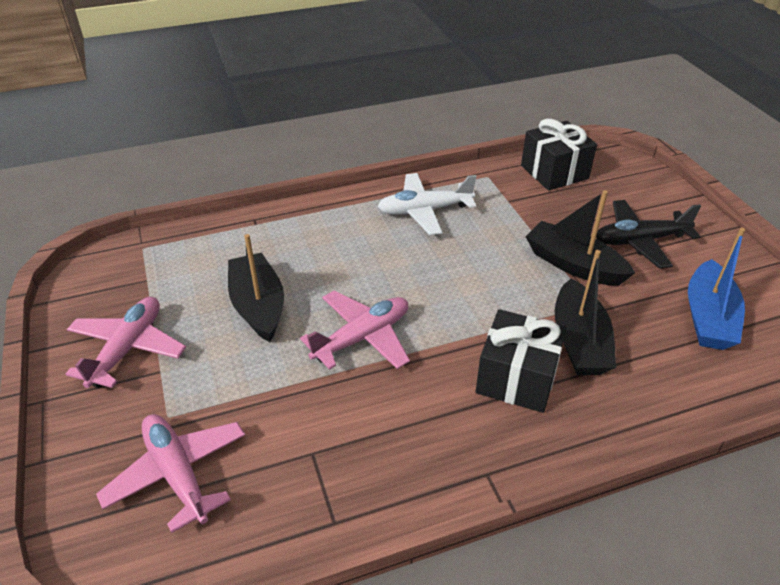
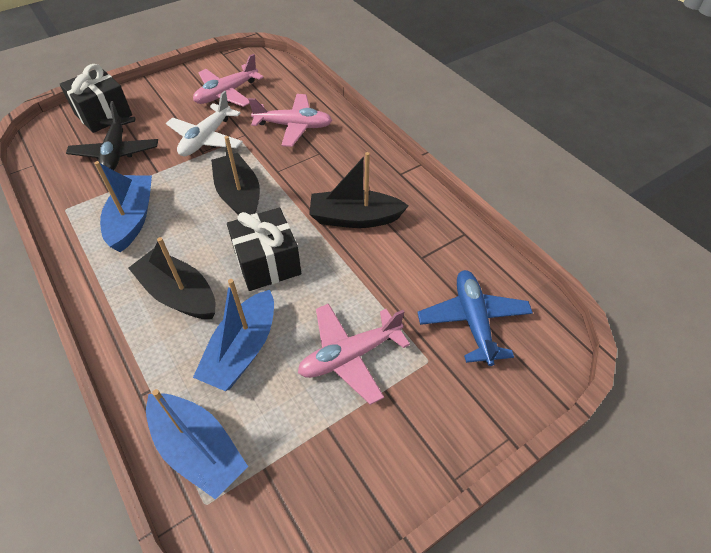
blue boat: 1 -> 3
blue plane: 0 -> 1

